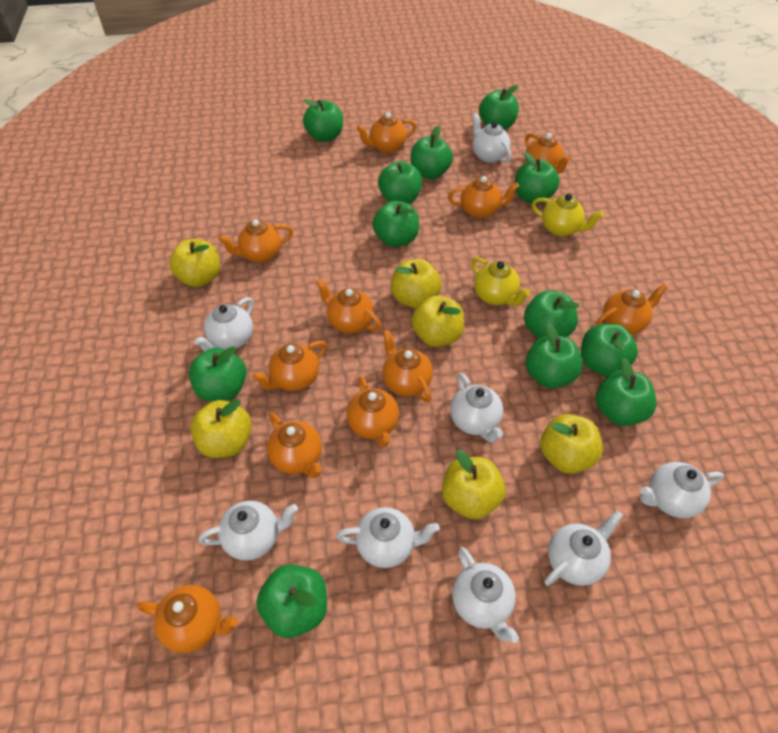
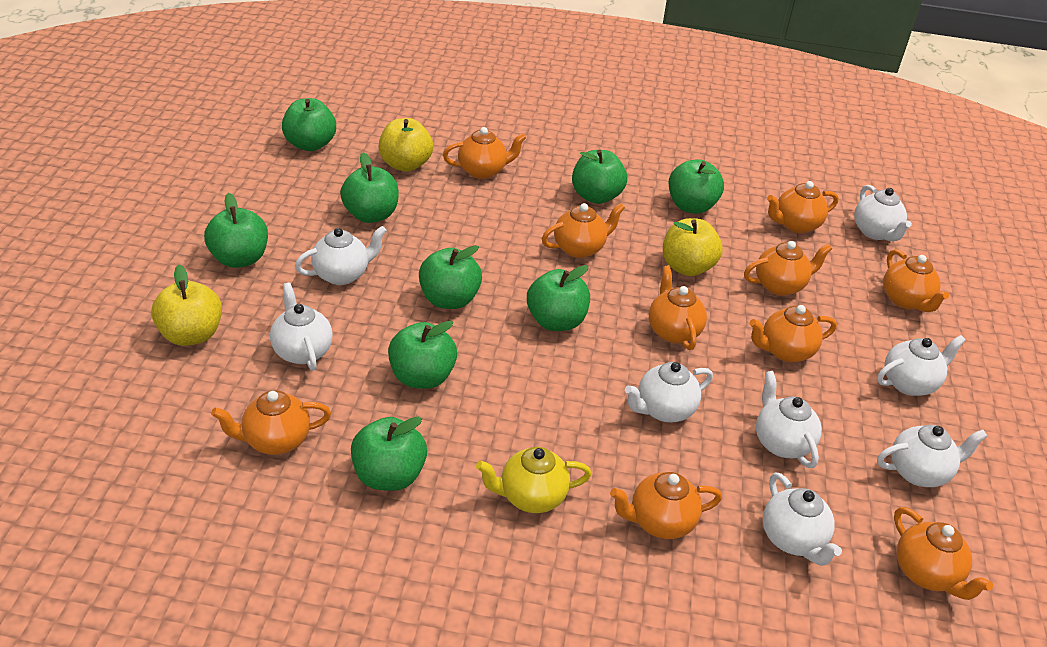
green apple: 12 -> 9
orange teapot: 11 -> 10
yellow apple: 6 -> 3
yellow teapot: 2 -> 1

